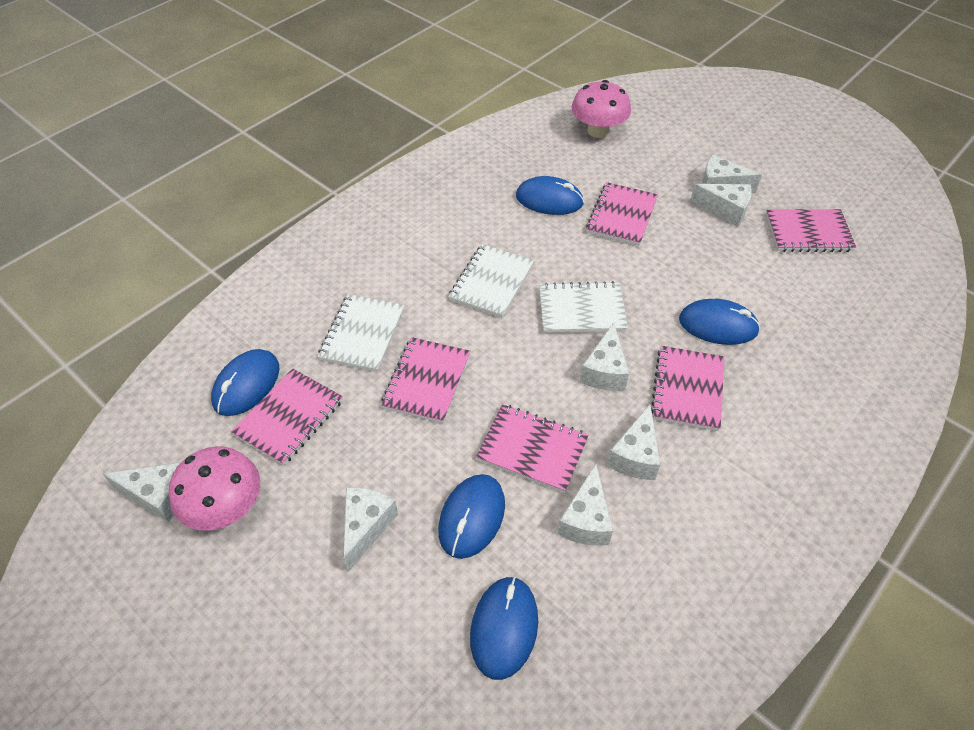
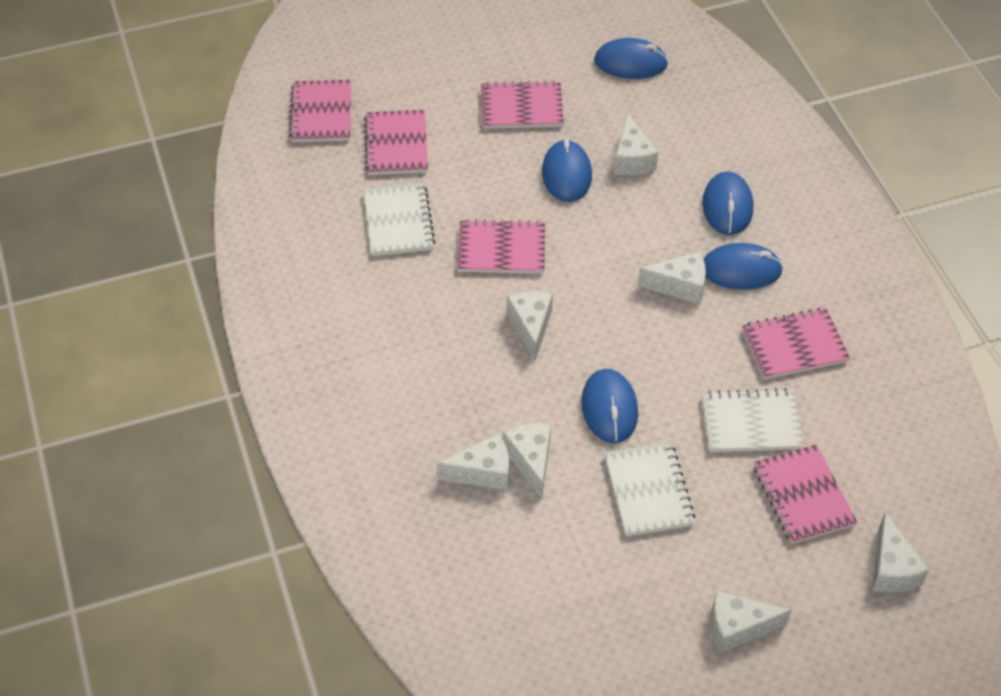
pink mushroom: 2 -> 0

